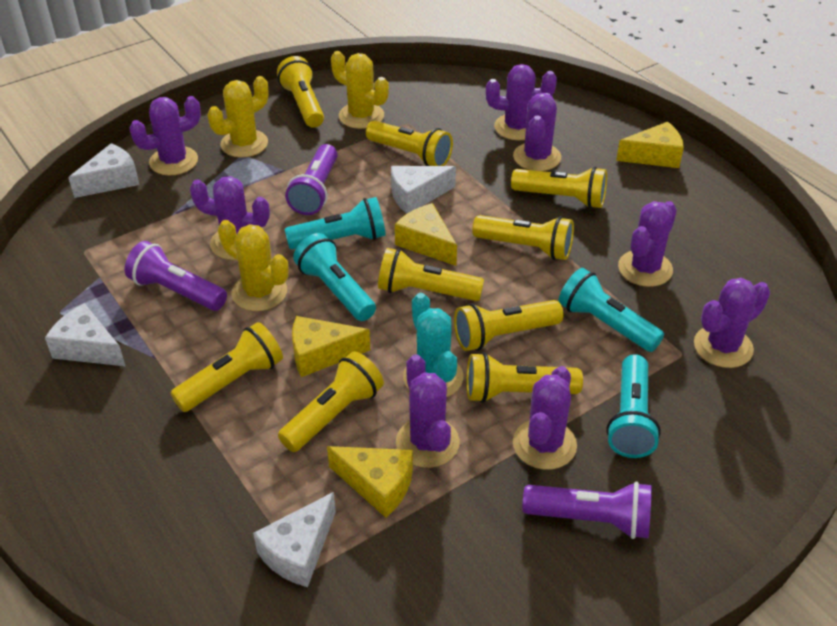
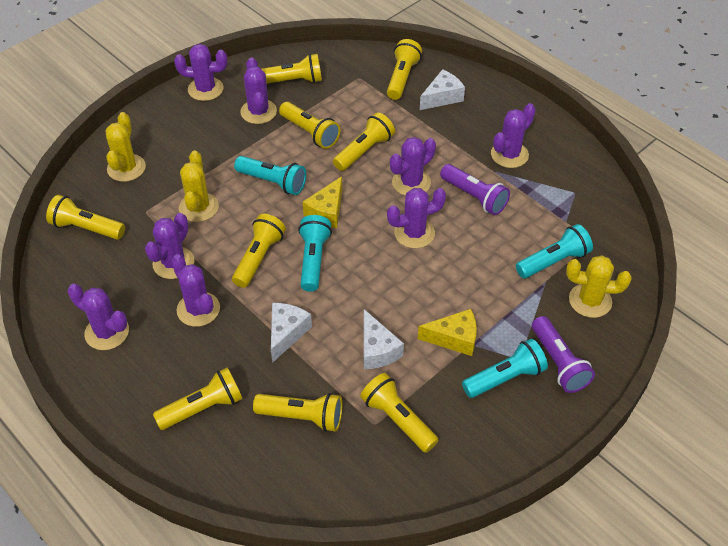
purple flashlight: 3 -> 2
turquoise cactus: 1 -> 0
white cheese: 4 -> 3
yellow cheese: 4 -> 2

